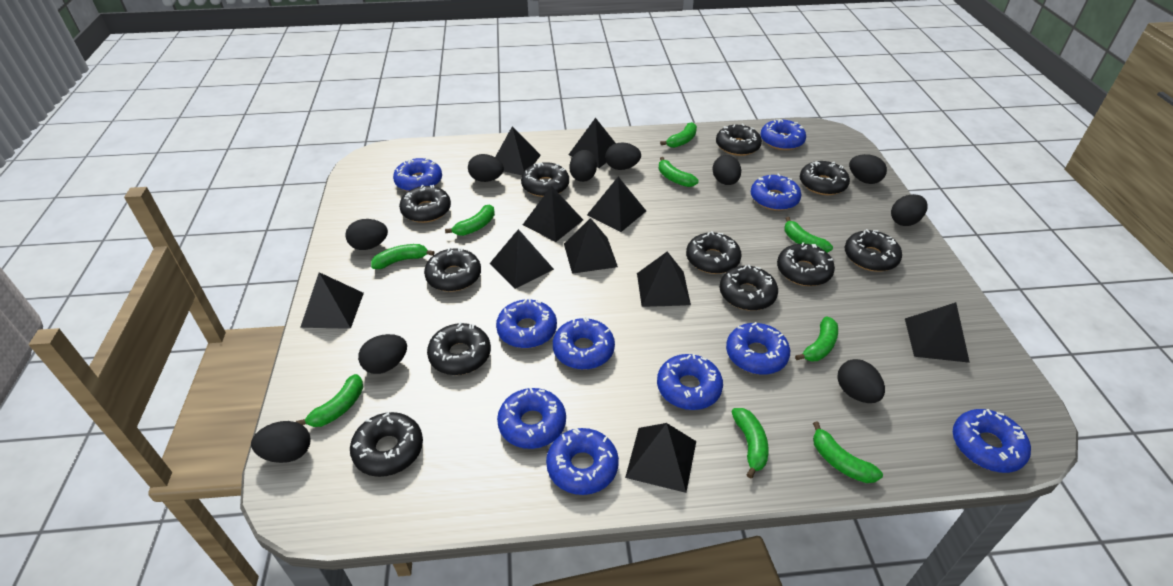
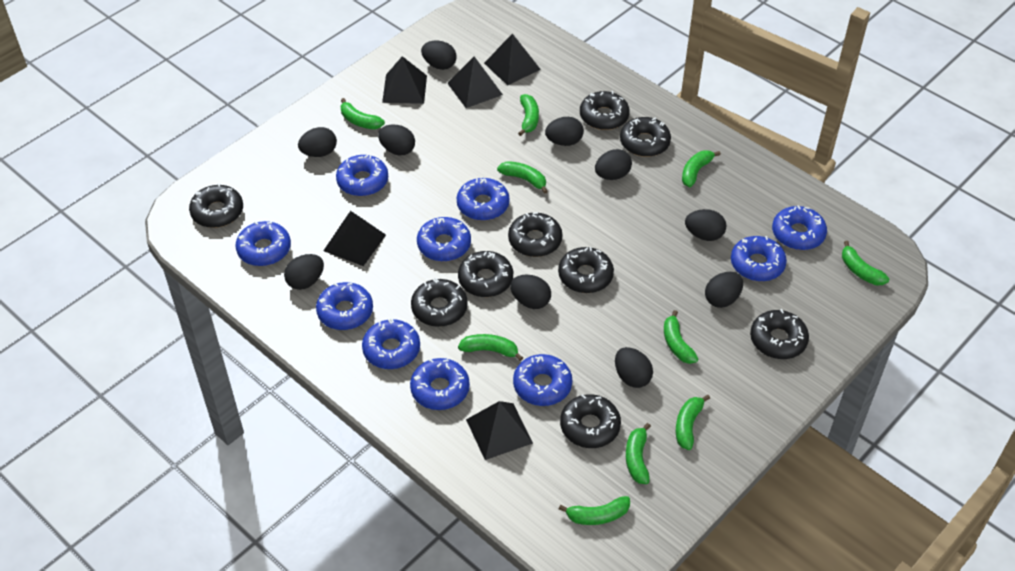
black donut: 11 -> 9
black pyramid: 10 -> 5
green banana: 9 -> 10

